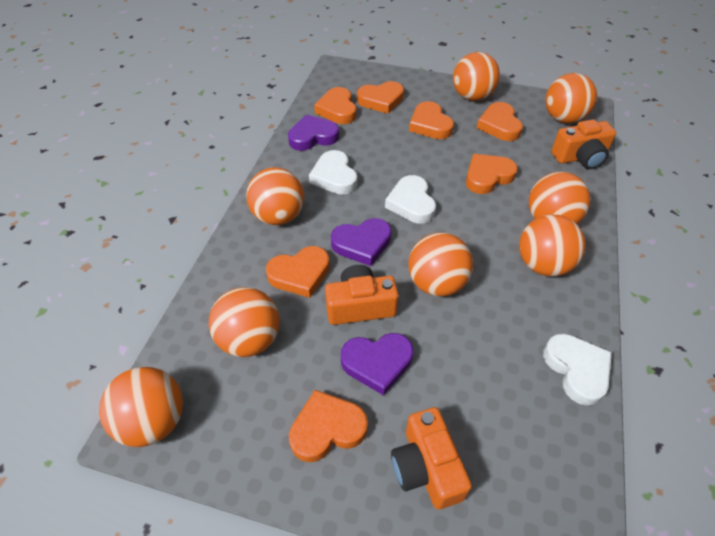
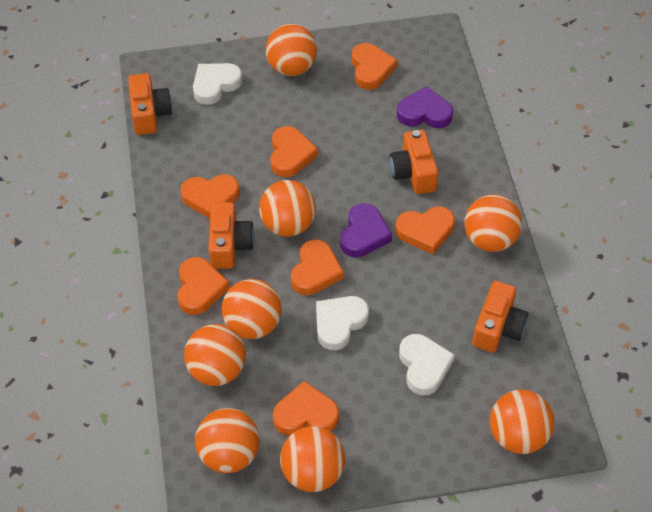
orange camera: 3 -> 4
purple heart: 3 -> 2

